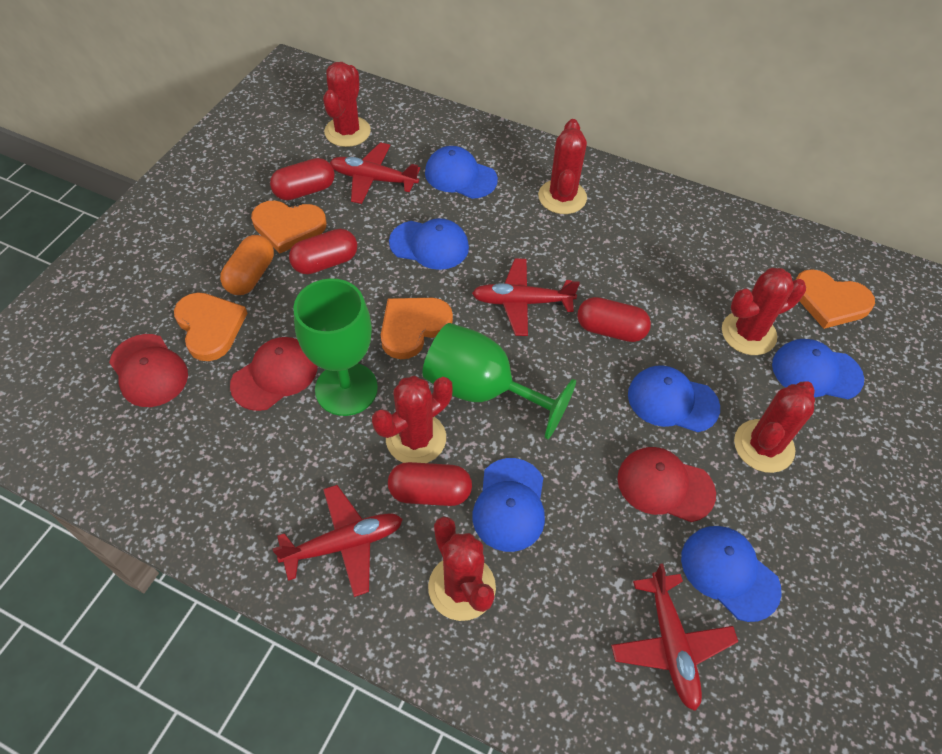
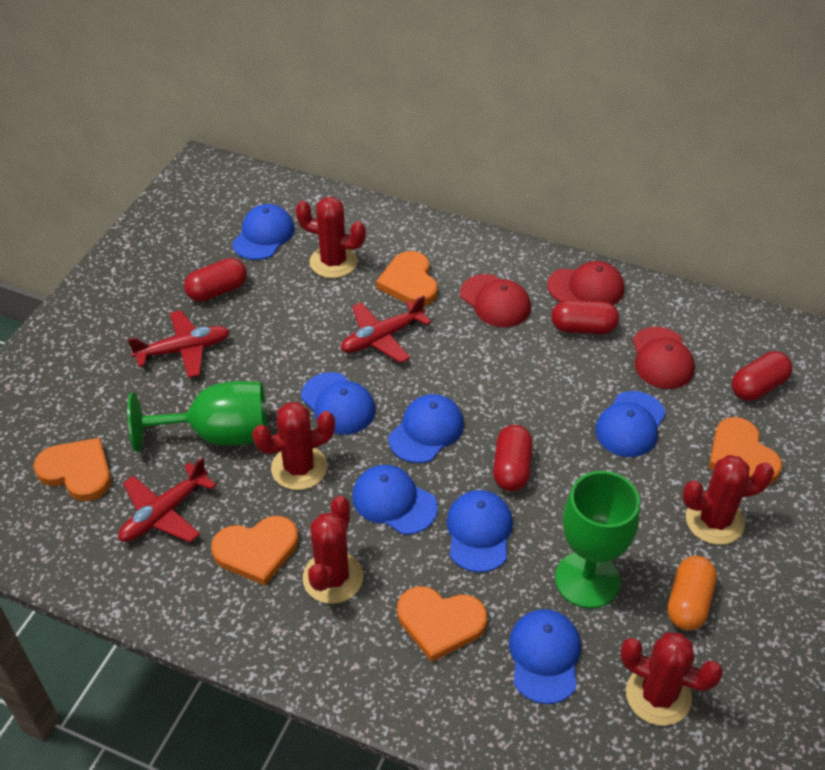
blue cap: 6 -> 7
orange heart: 4 -> 5
red cactus: 6 -> 5
red plane: 4 -> 3

